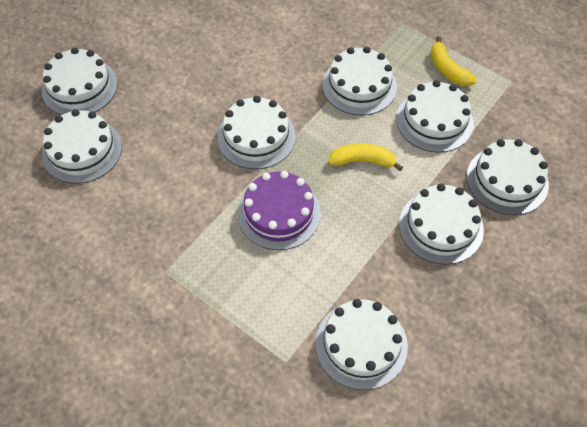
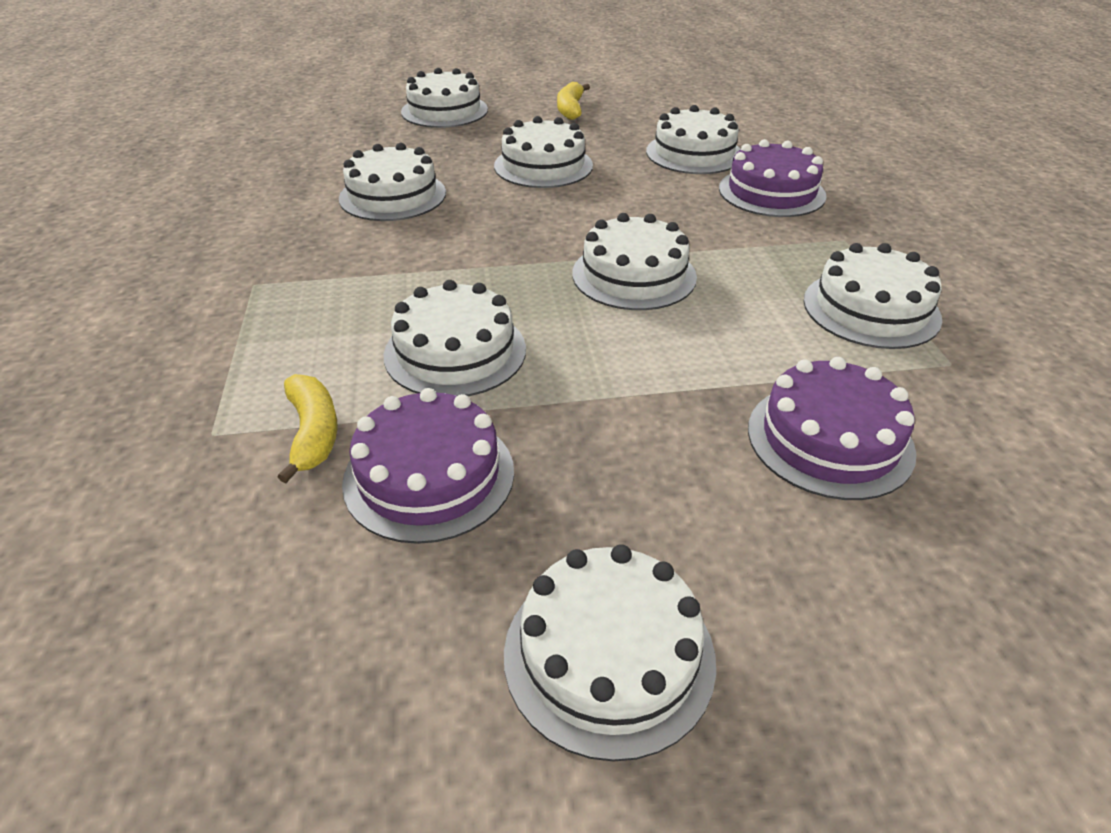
purple cake: 1 -> 3

